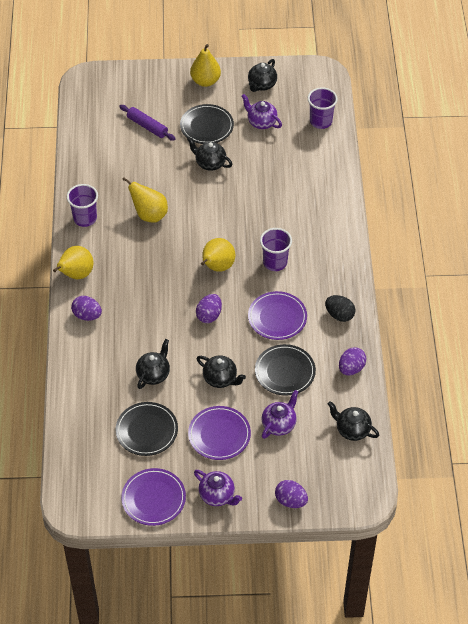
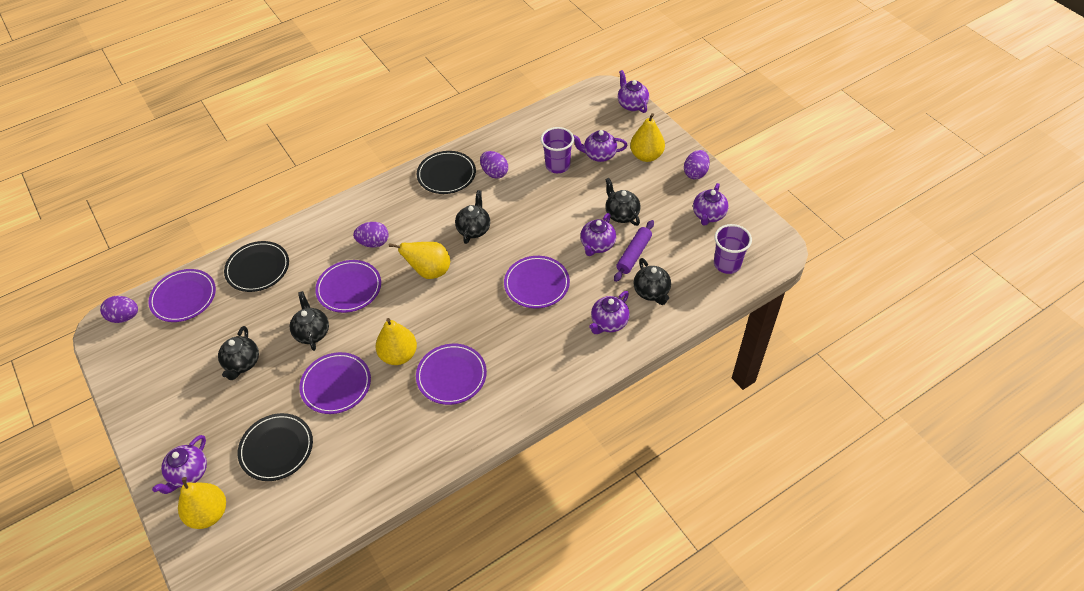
black egg: 1 -> 0
purple cup: 3 -> 2
purple plate: 3 -> 5
purple teapot: 3 -> 6

